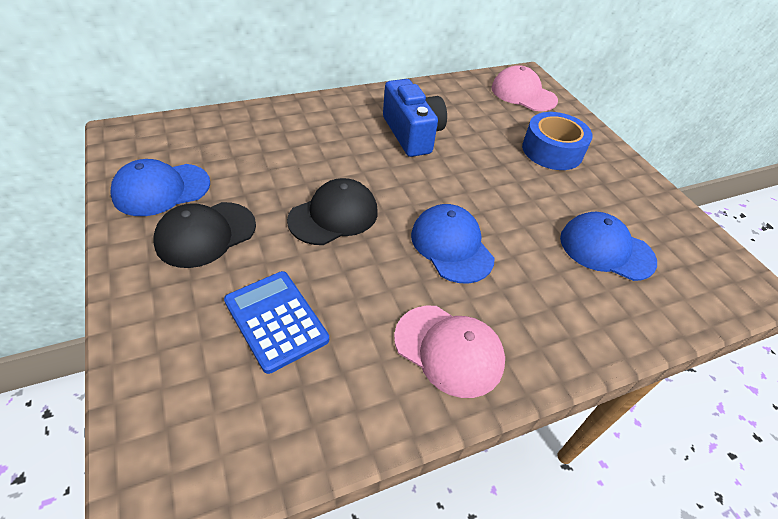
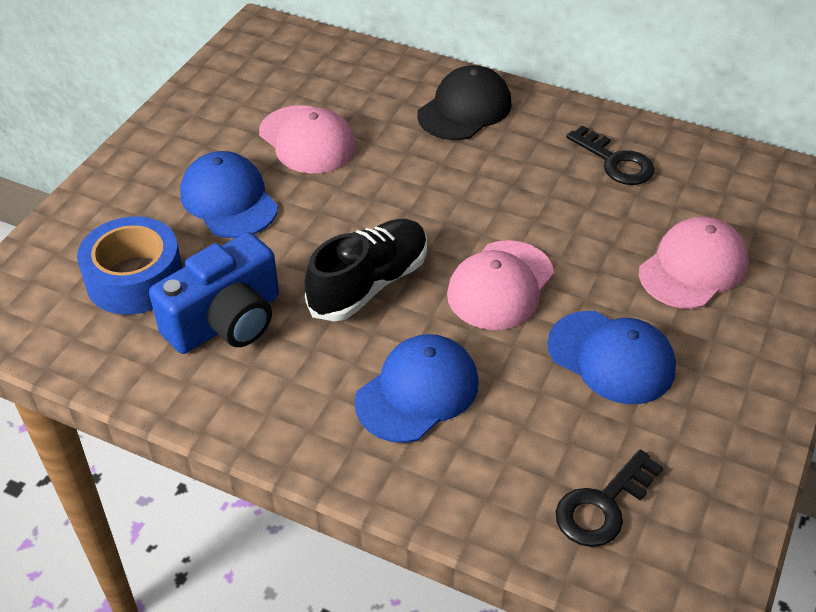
black cap: 2 -> 1
black key: 0 -> 2
black shoe: 0 -> 1
blue calculator: 1 -> 0
pink cap: 2 -> 3

